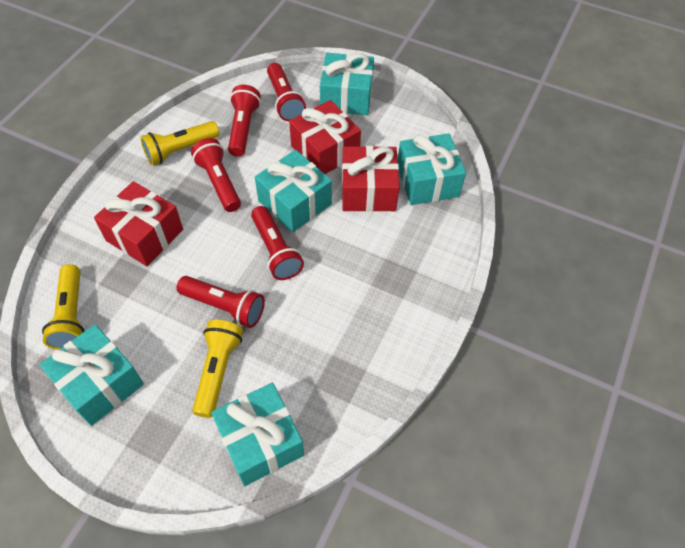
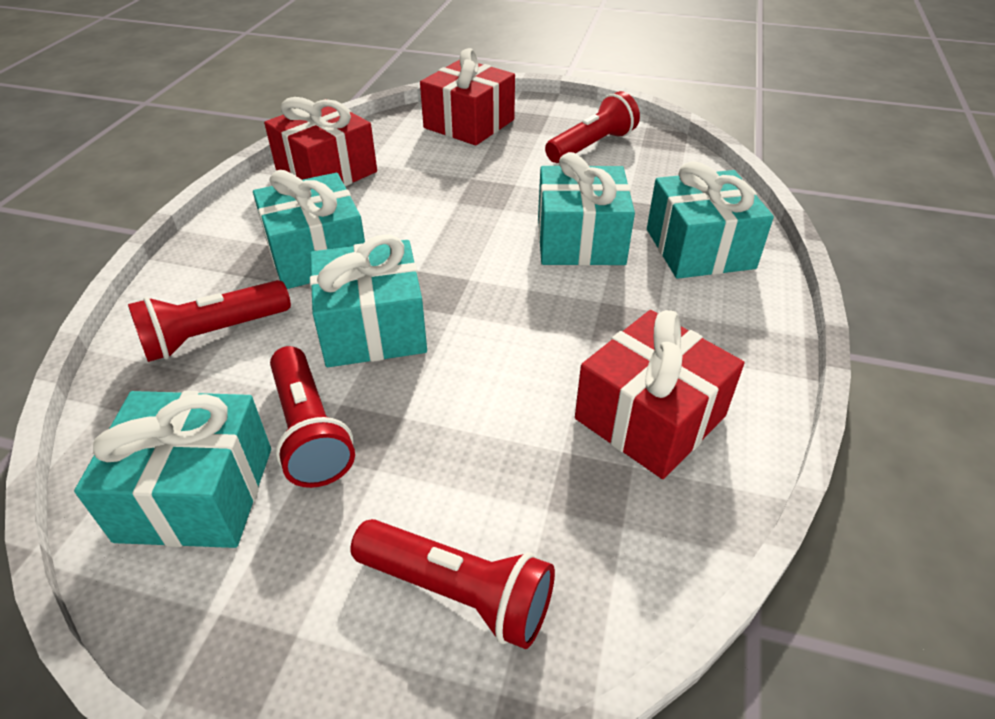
red flashlight: 5 -> 4
yellow flashlight: 3 -> 0

